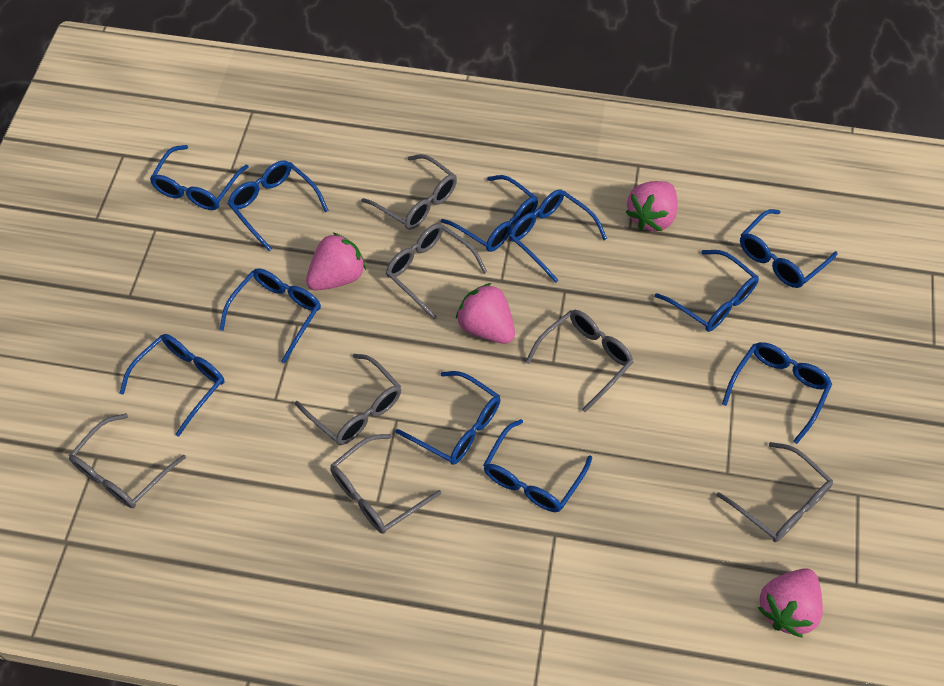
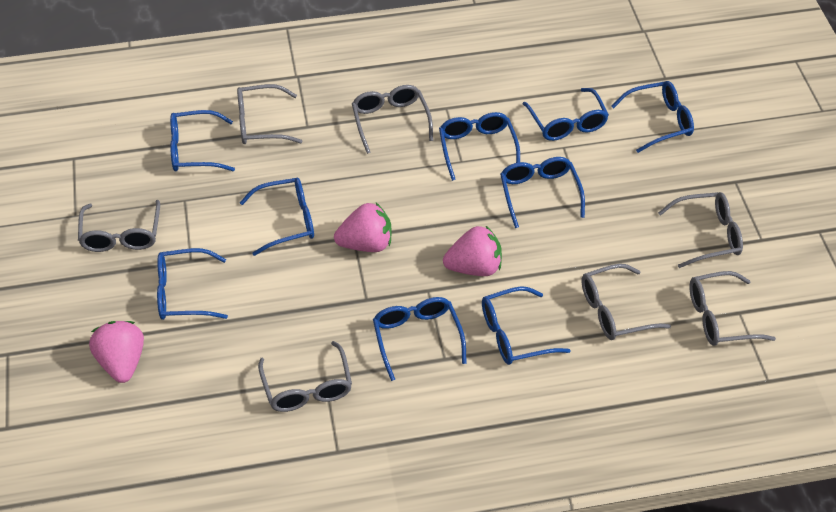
blue glasses: 11 -> 9
pink strawberry: 4 -> 3

